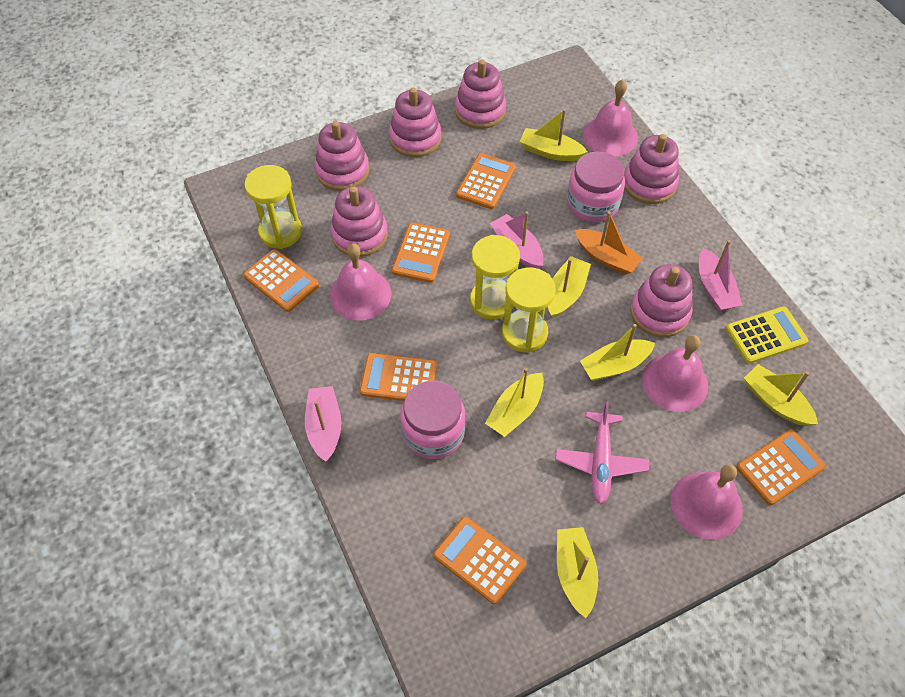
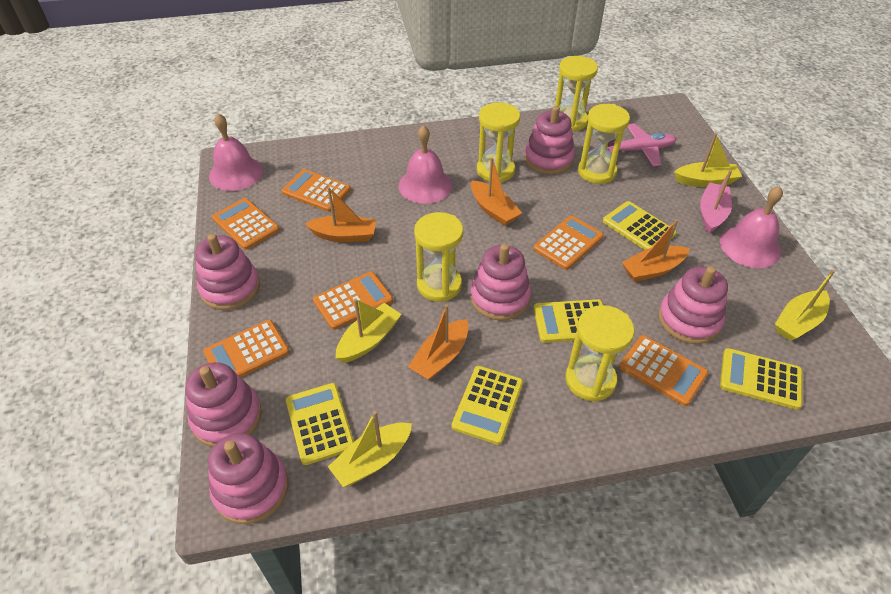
orange boat: 1 -> 4
pink bell: 4 -> 3
pink boat: 3 -> 1
pink jar: 2 -> 0
yellow boat: 6 -> 4
yellow calculator: 1 -> 5
yellow hourglass: 3 -> 5

